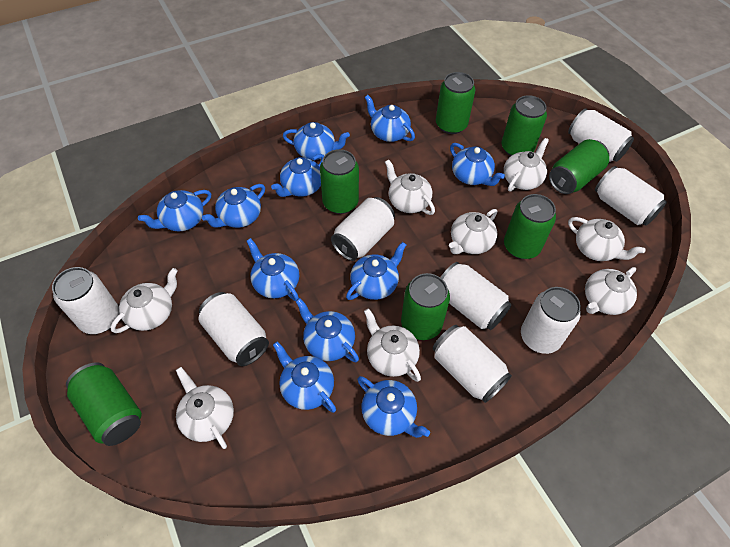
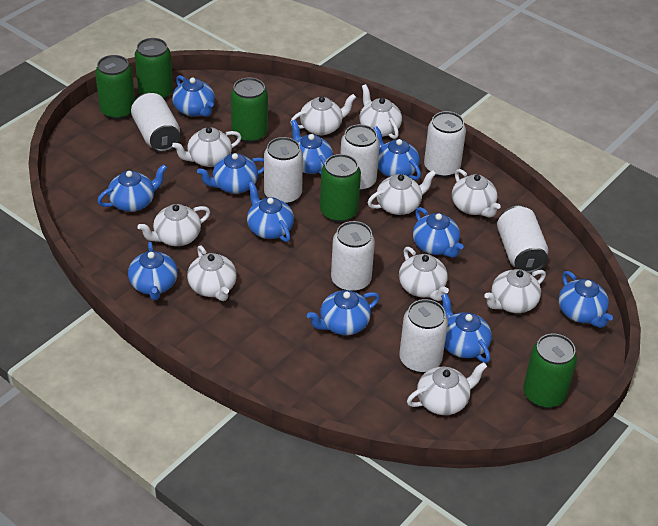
green can: 7 -> 5
white can: 8 -> 7
white teapot: 8 -> 10

